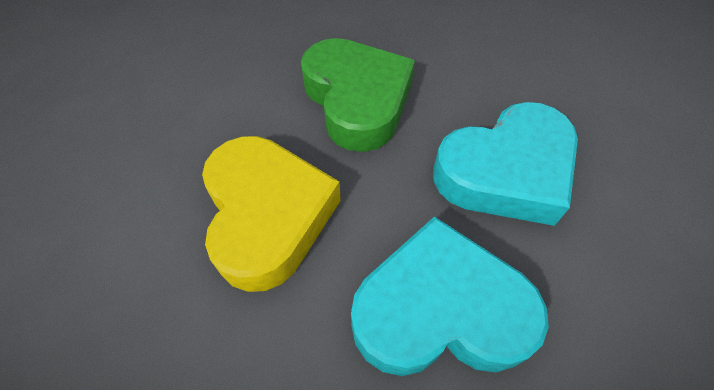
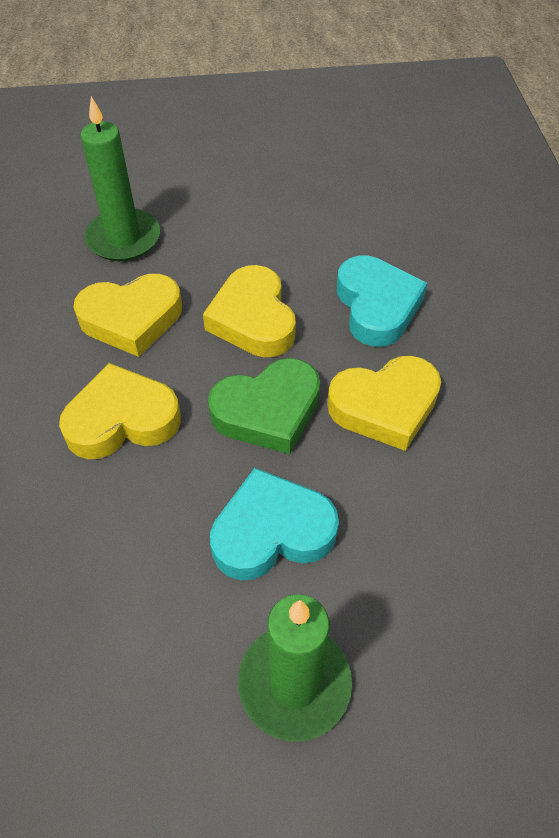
green candle: 0 -> 2
yellow heart: 1 -> 4

